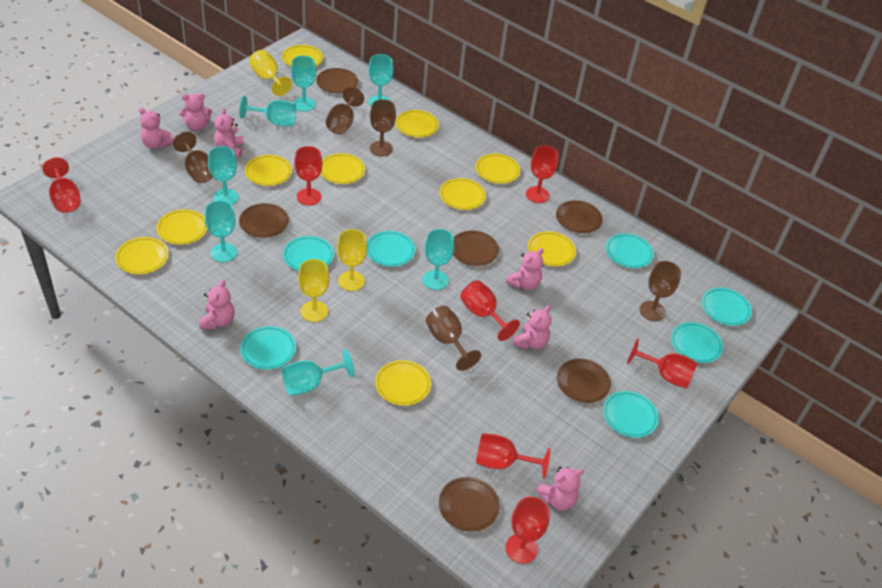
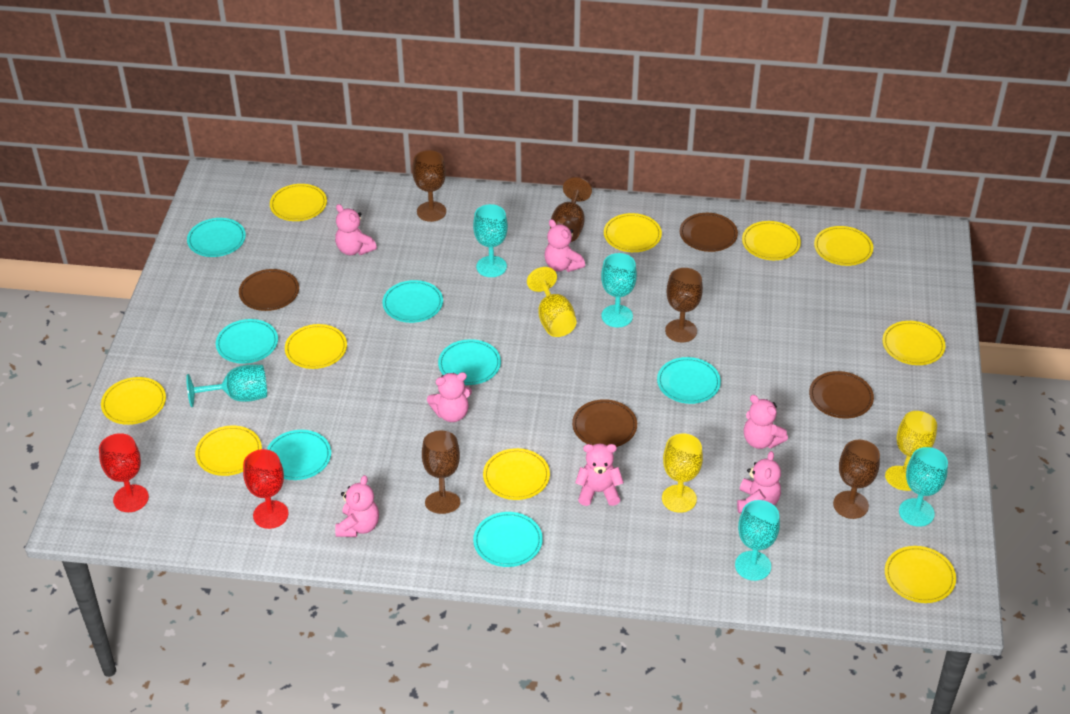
brown plate: 6 -> 4
red goblet: 7 -> 2
turquoise goblet: 7 -> 5

